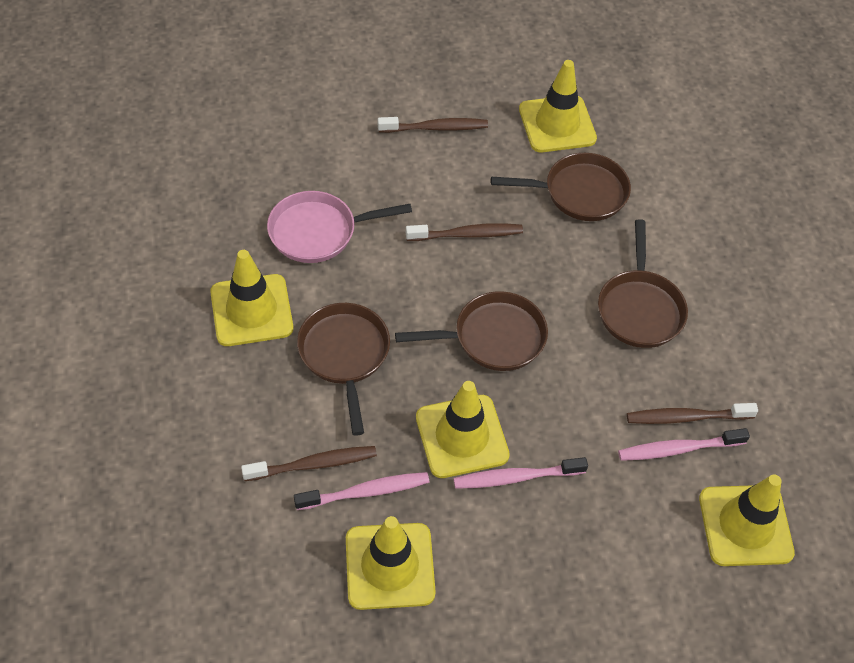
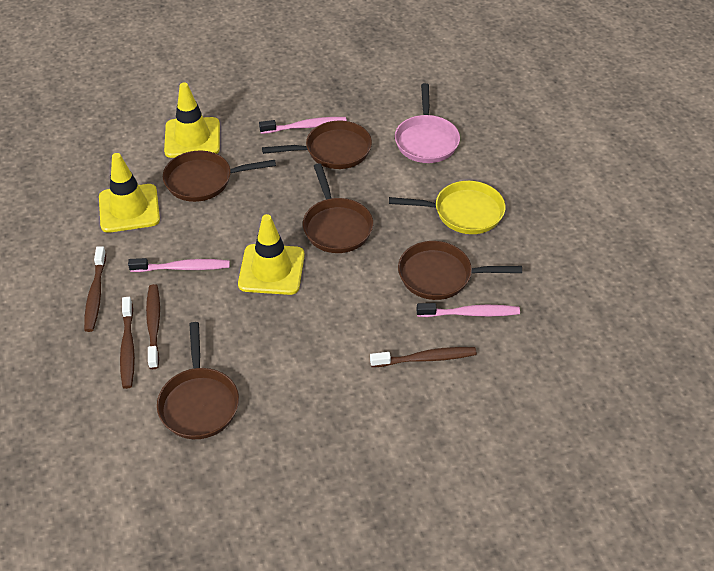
brown pan: 4 -> 5
yellow pan: 0 -> 1
yellow traffic cone: 5 -> 3

